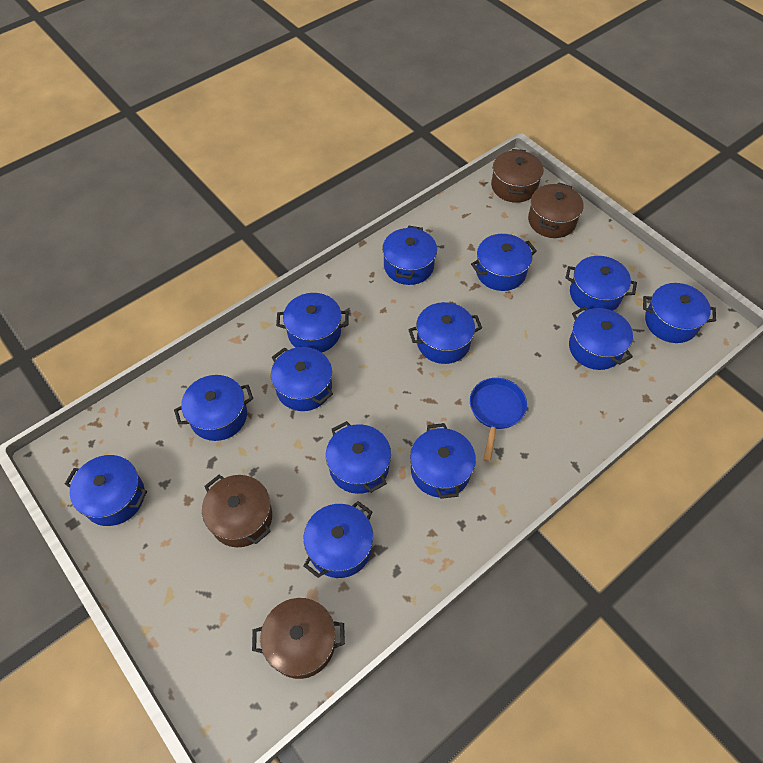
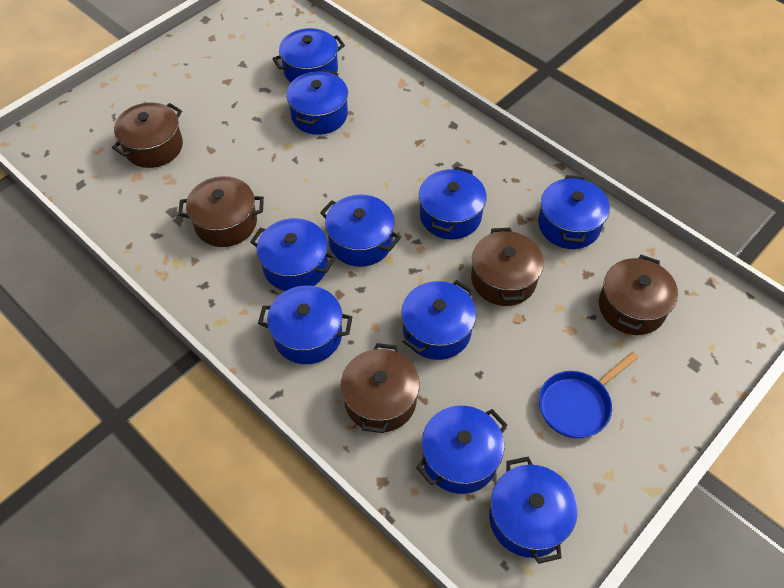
blue pot: 13 -> 10
brown pot: 4 -> 5

